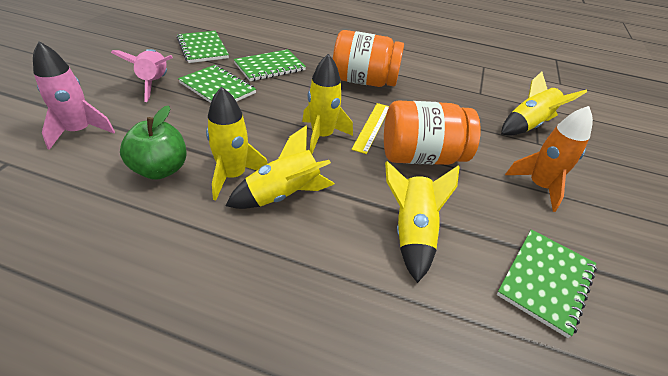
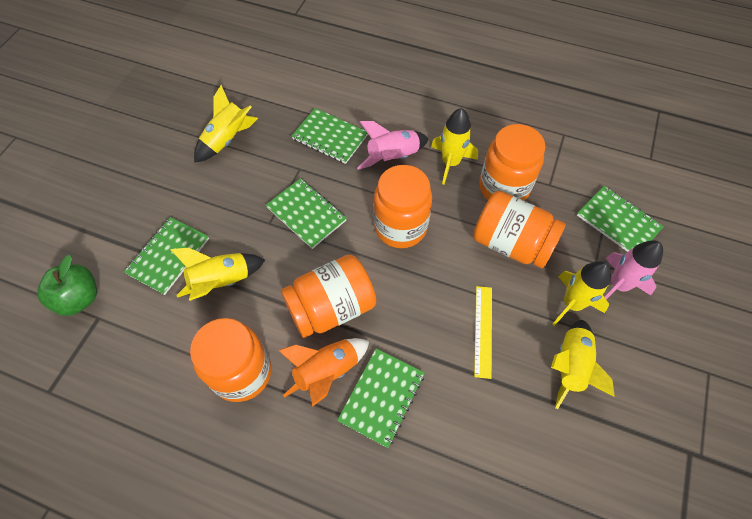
green notebook: 4 -> 5
orange jar: 2 -> 5

